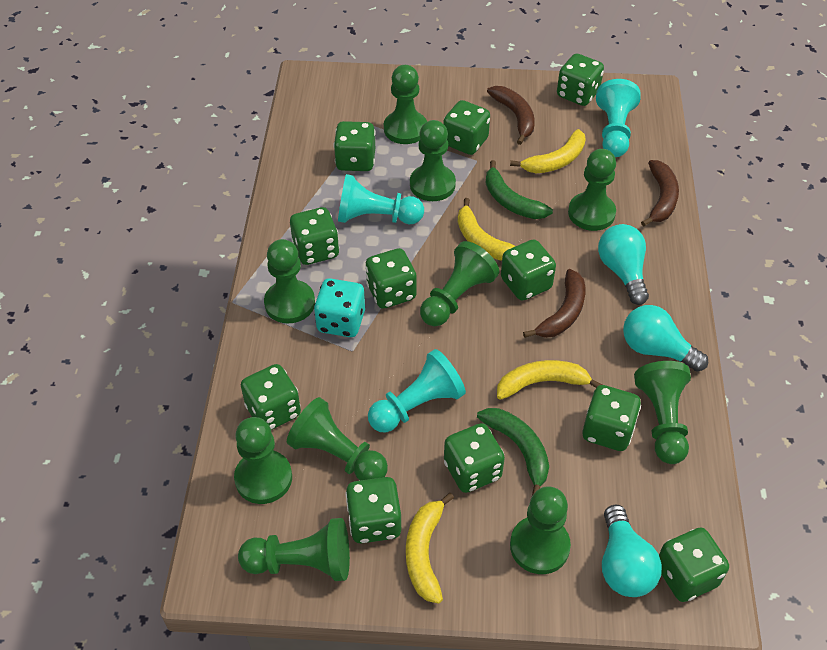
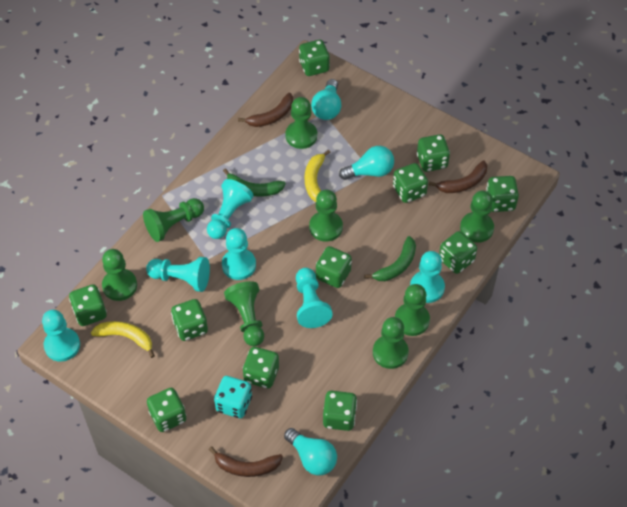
green pawn: 10 -> 8
turquoise pawn: 3 -> 6
yellow banana: 4 -> 2

